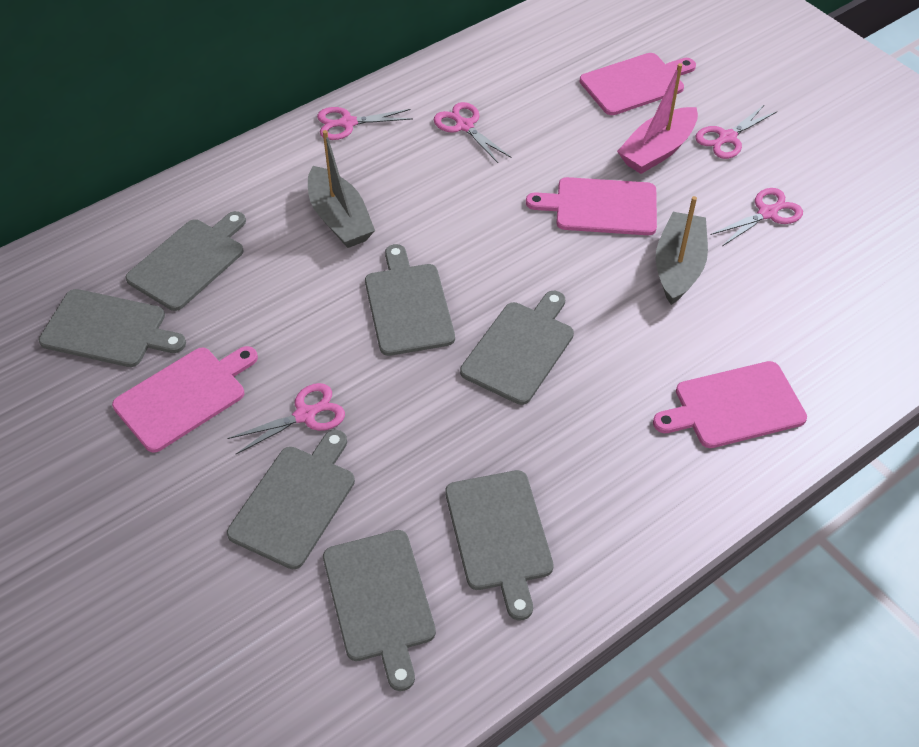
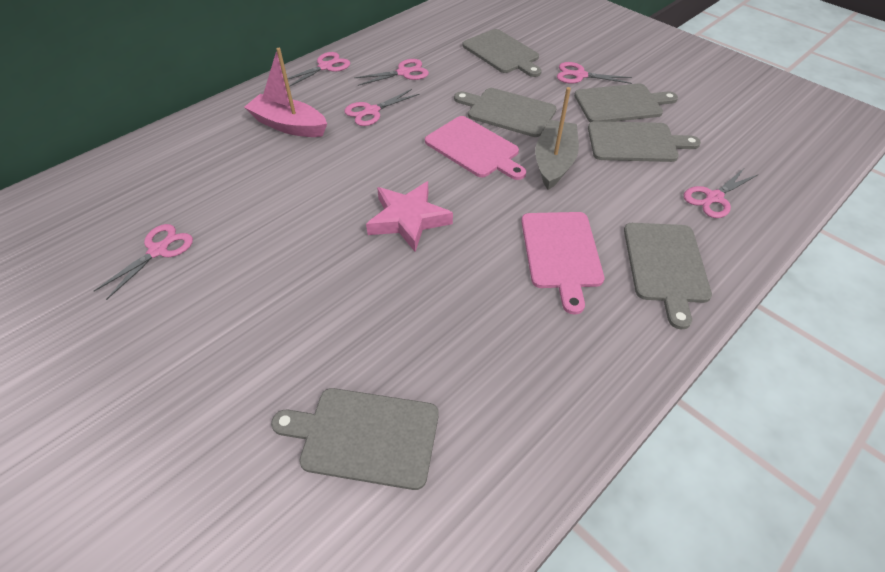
grey boat: 2 -> 1
grey cutting board: 7 -> 6
pink cutting board: 4 -> 2
pink scissors: 5 -> 6
pink star: 0 -> 1

